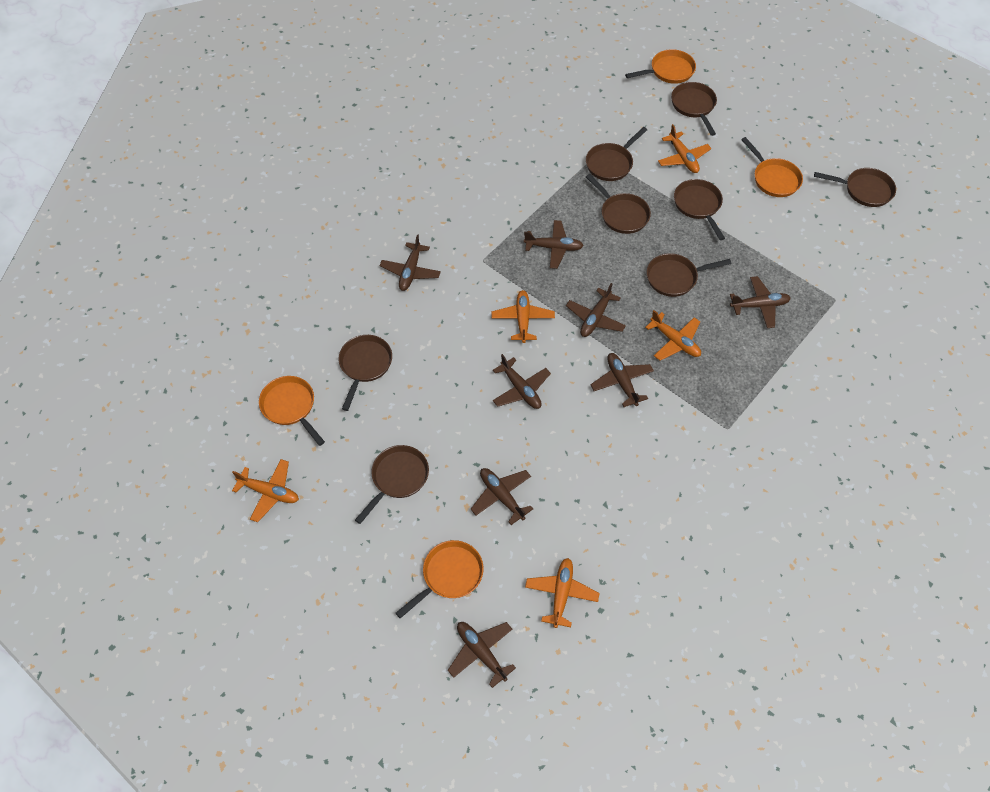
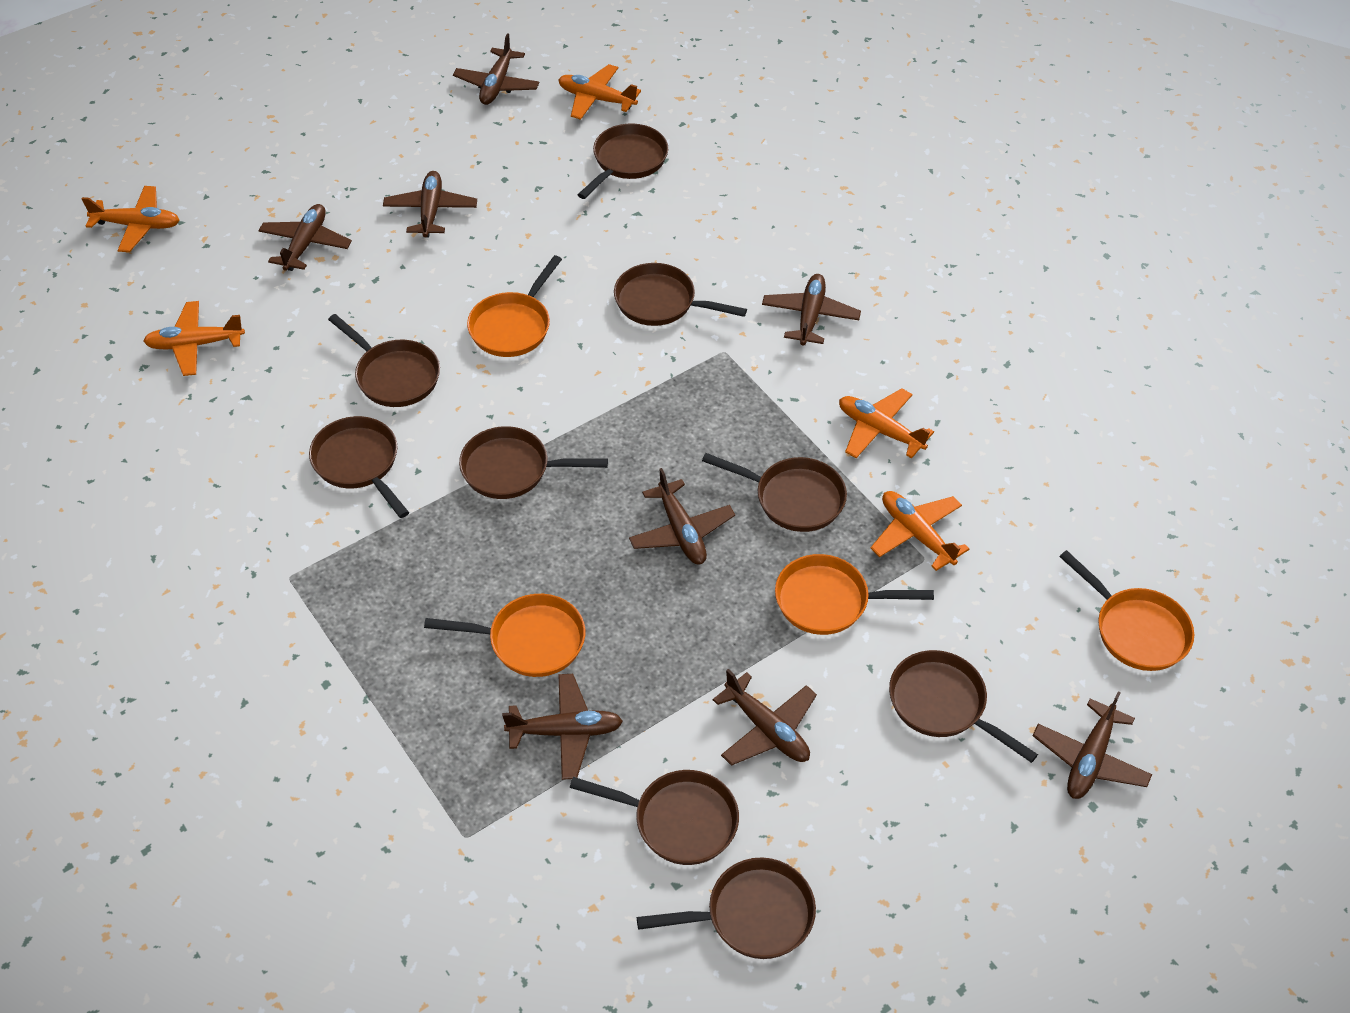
brown pan: 8 -> 9

